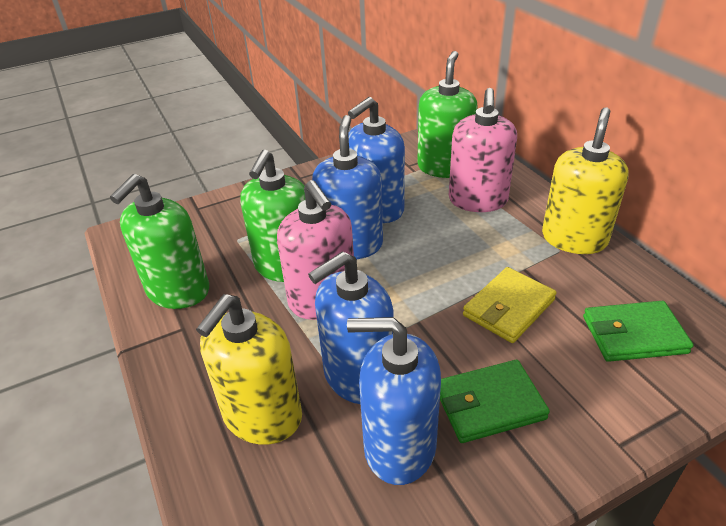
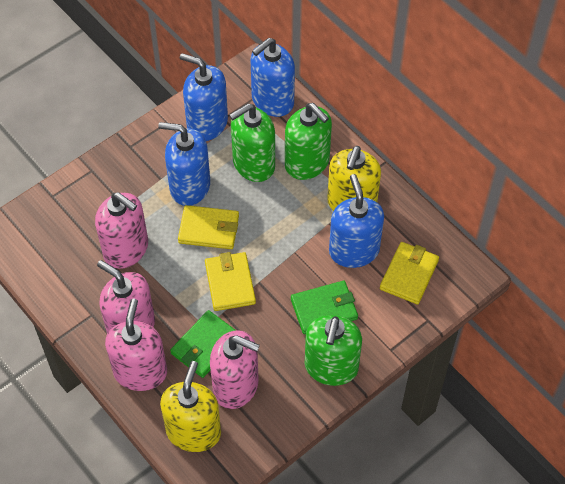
pink soap dispenser: 2 -> 4
yellow wallet: 1 -> 3

